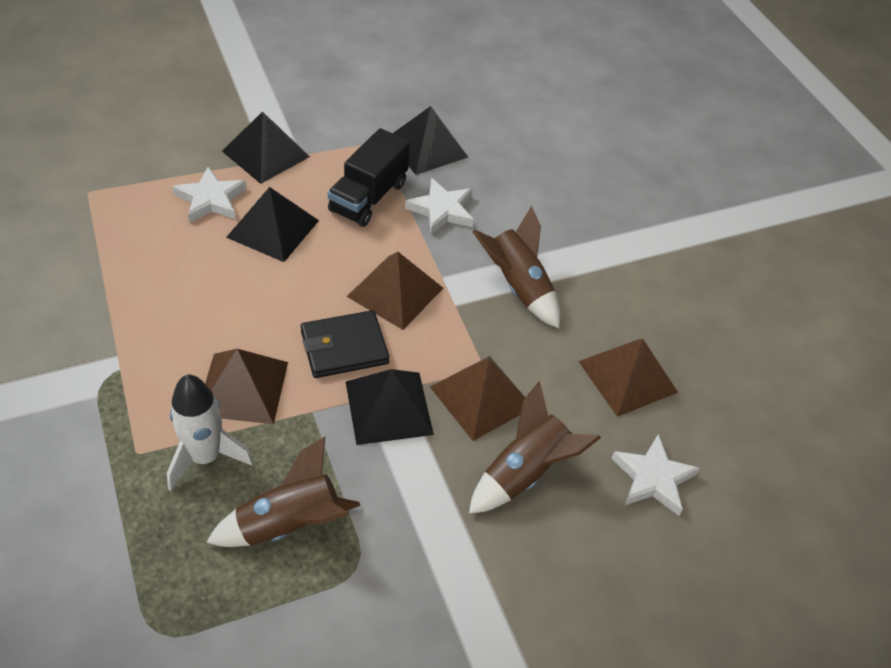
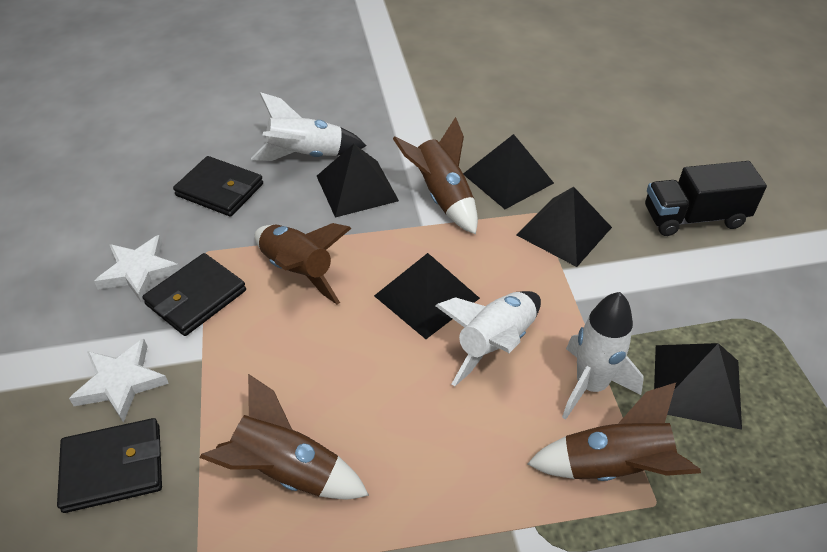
black pyramid: 4 -> 5
black wallet: 1 -> 3
brown pyramid: 4 -> 0
brown rocket: 3 -> 4
white rocket: 1 -> 3
white star: 3 -> 2

